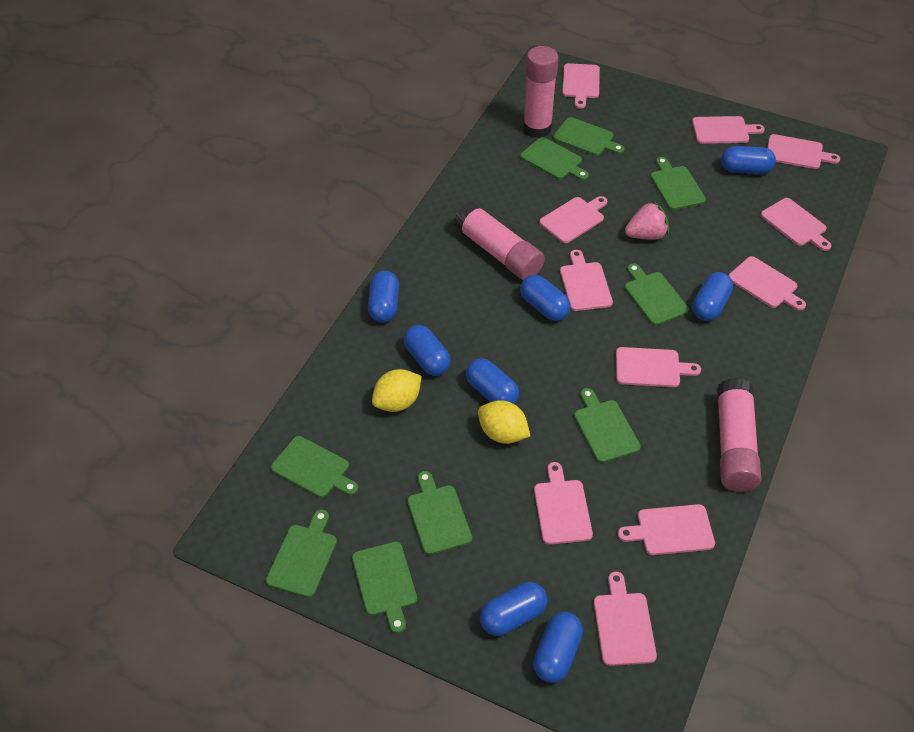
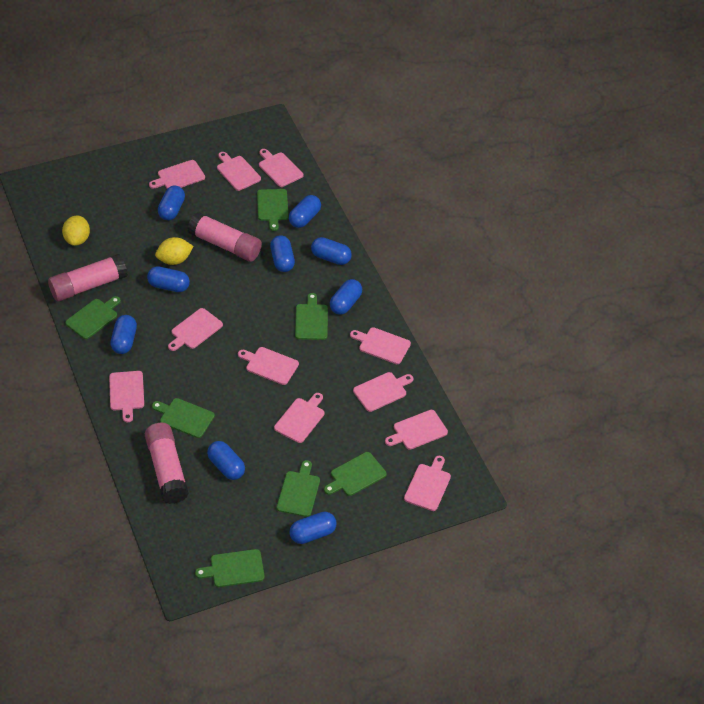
blue capsule: 8 -> 9
green cutting board: 9 -> 7
pink strawberry: 1 -> 0

